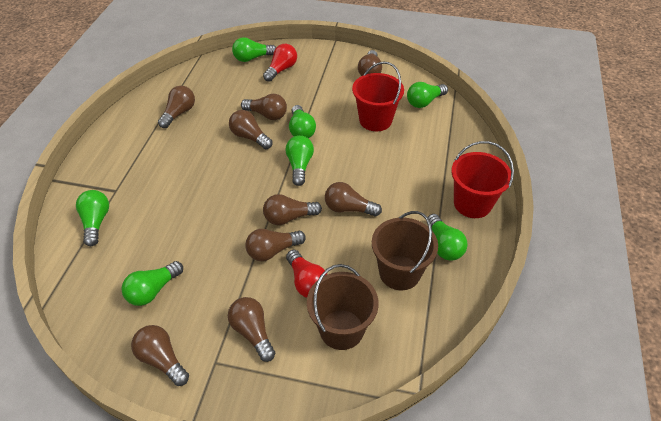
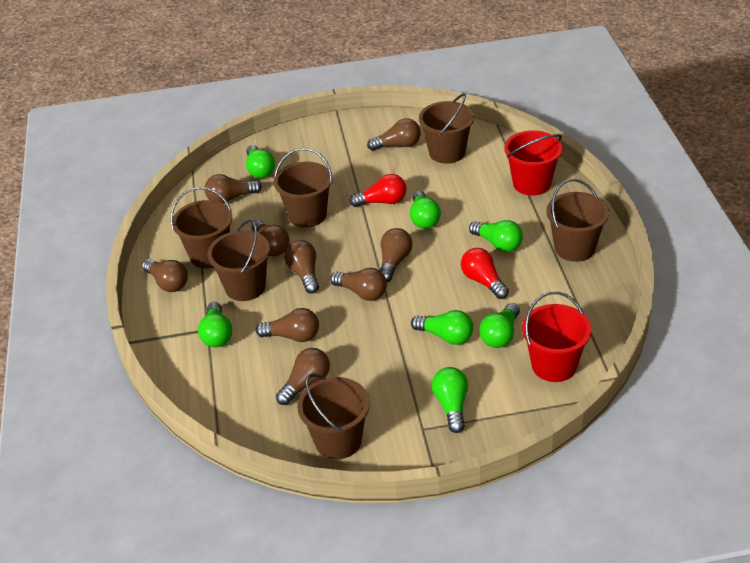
brown bucket: 2 -> 6

